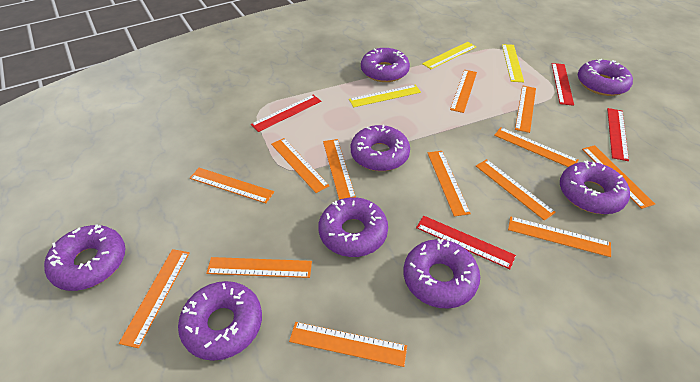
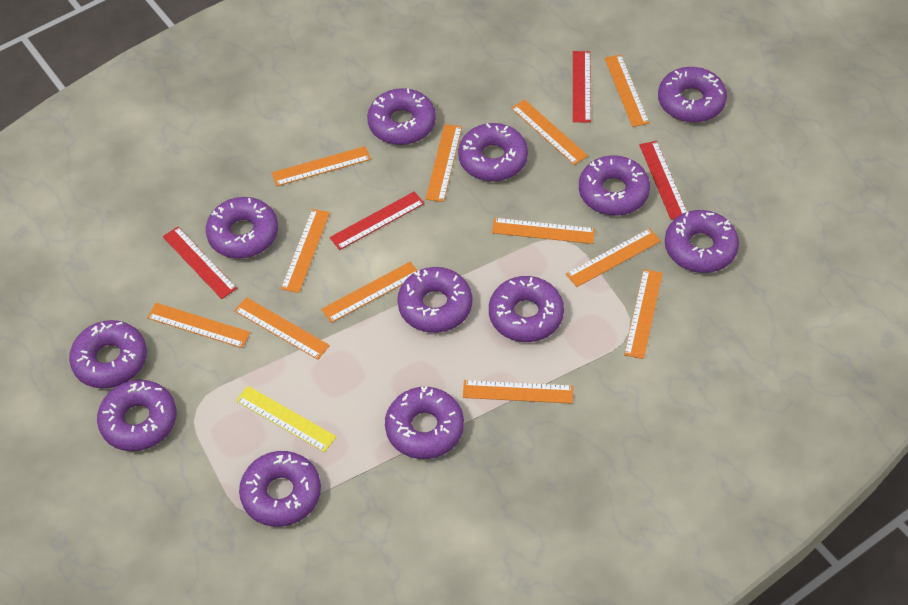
orange ruler: 13 -> 12
purple donut: 8 -> 12
yellow ruler: 3 -> 1

